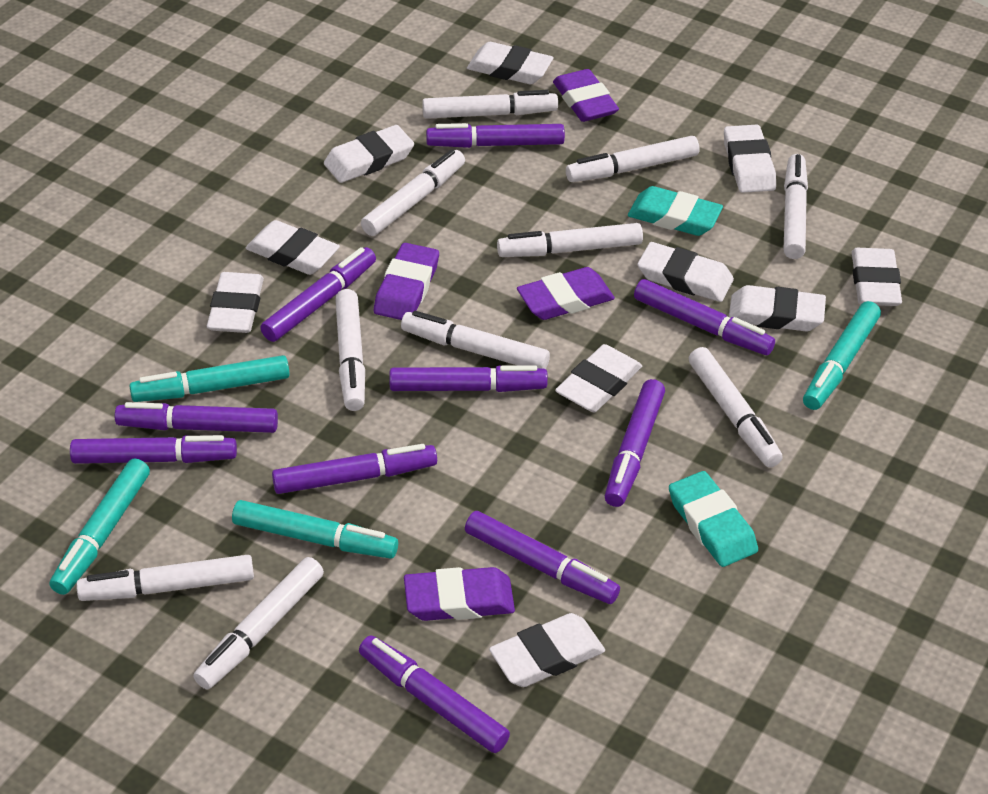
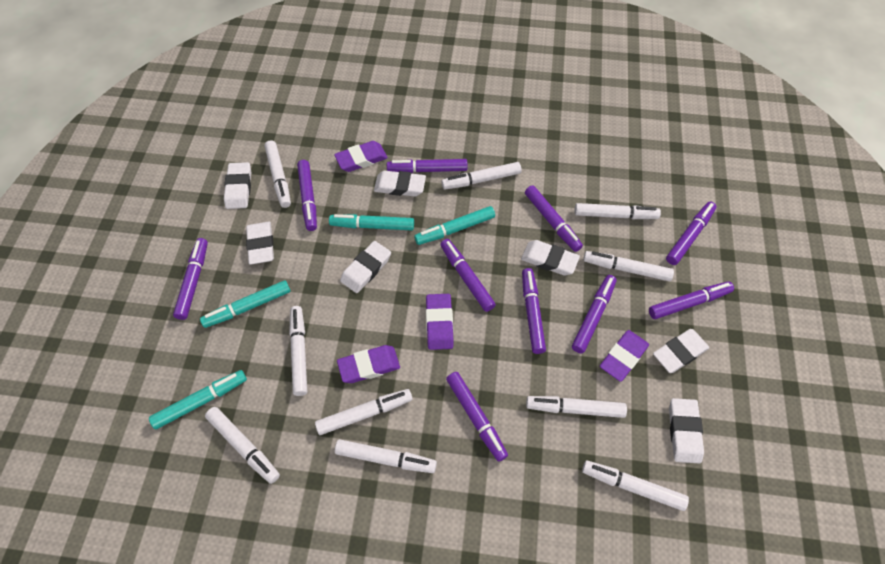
turquoise eraser: 2 -> 0
white eraser: 10 -> 7

